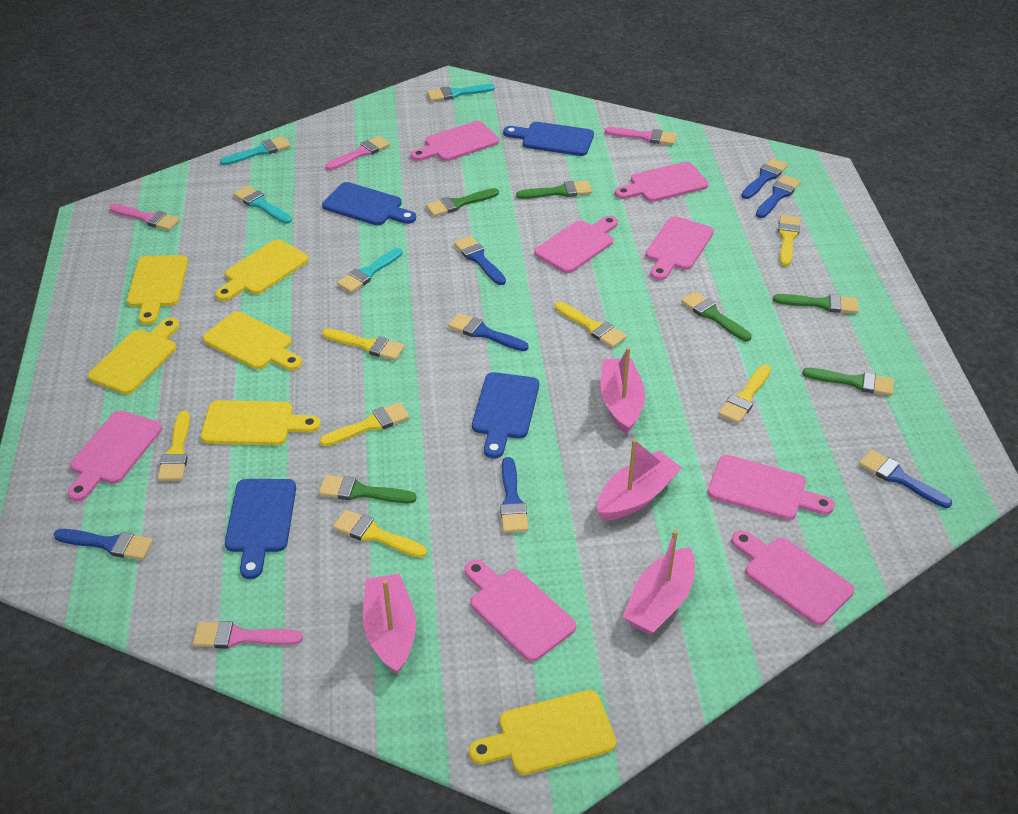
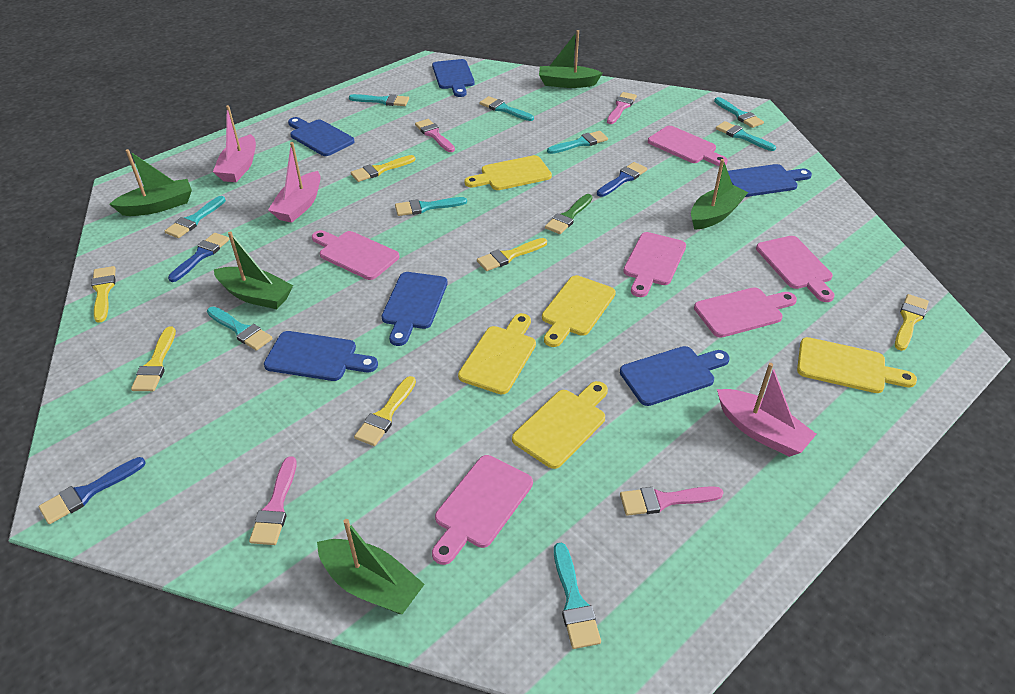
blue brush: 7 -> 3
blue cutting board: 4 -> 6
green boat: 0 -> 5
green brush: 6 -> 1
pink boat: 4 -> 3
pink cutting board: 8 -> 6
turquoise brush: 4 -> 9
yellow brush: 7 -> 6
yellow cutting board: 6 -> 5

